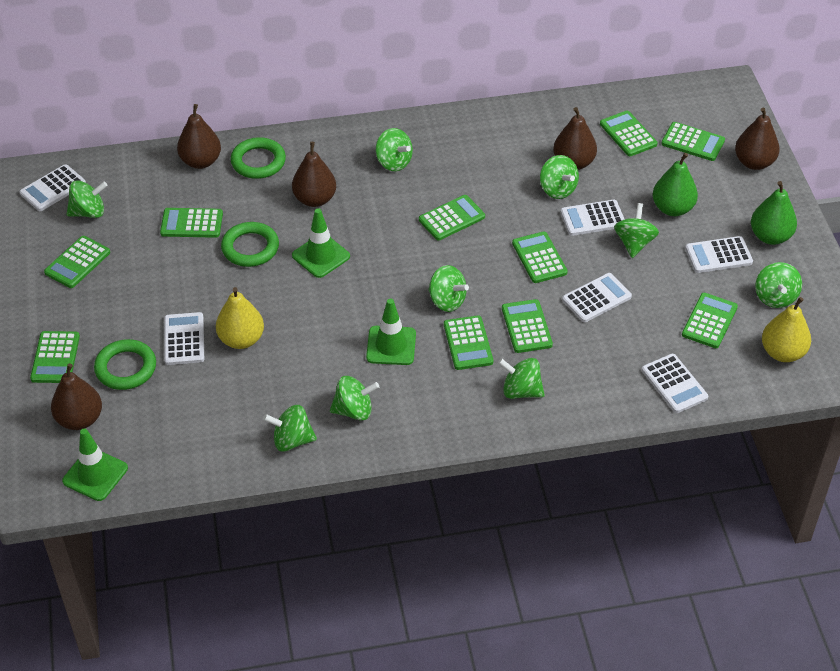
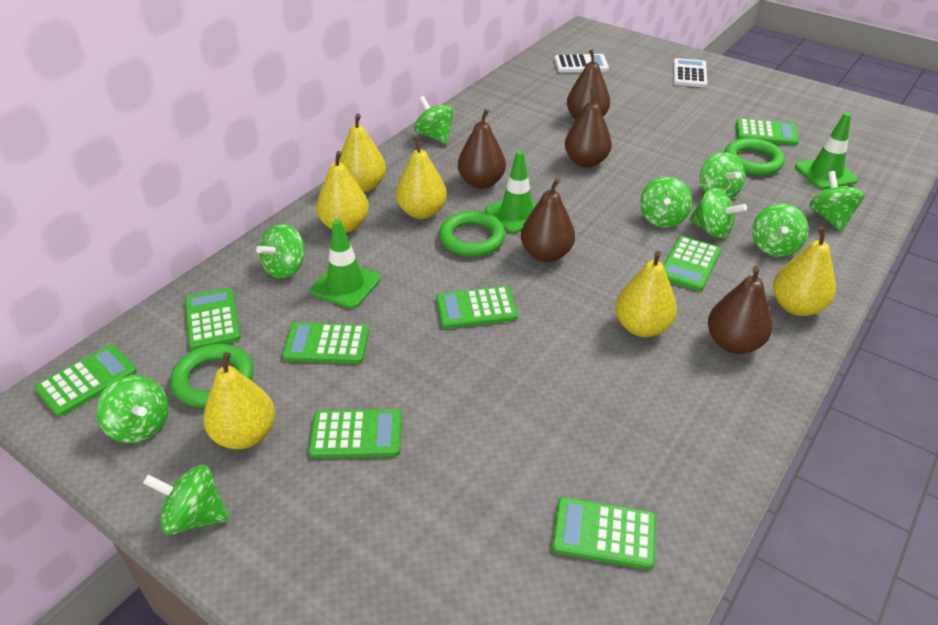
green calculator: 10 -> 8
green pear: 2 -> 0
white calculator: 6 -> 2
yellow pear: 2 -> 6

